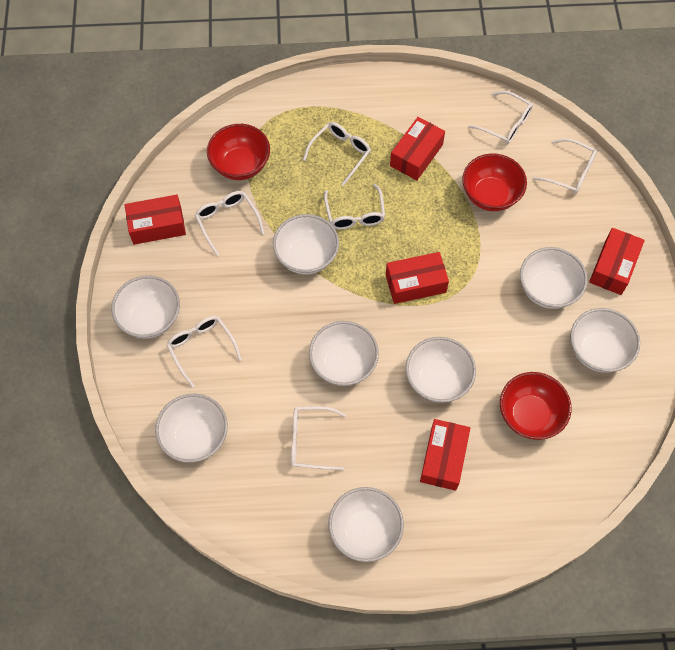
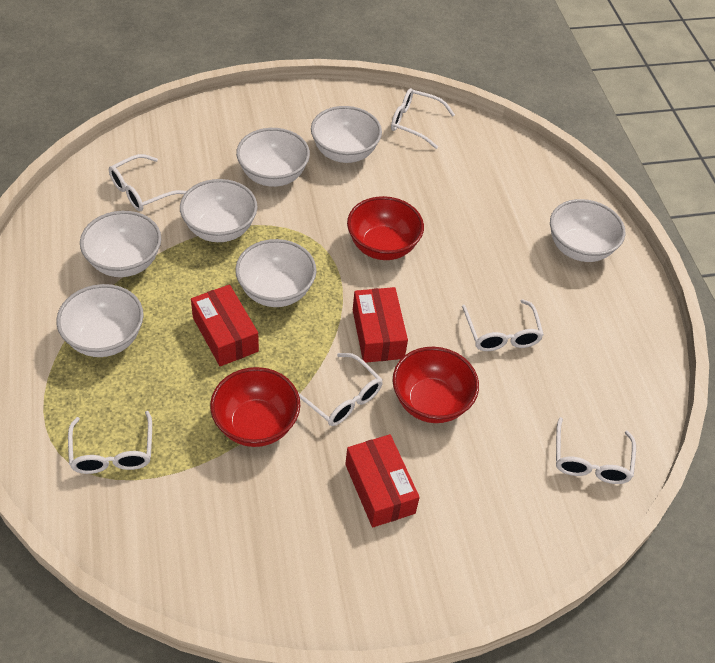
red box: 5 -> 3
white bowl: 8 -> 7
white glasses: 7 -> 6

